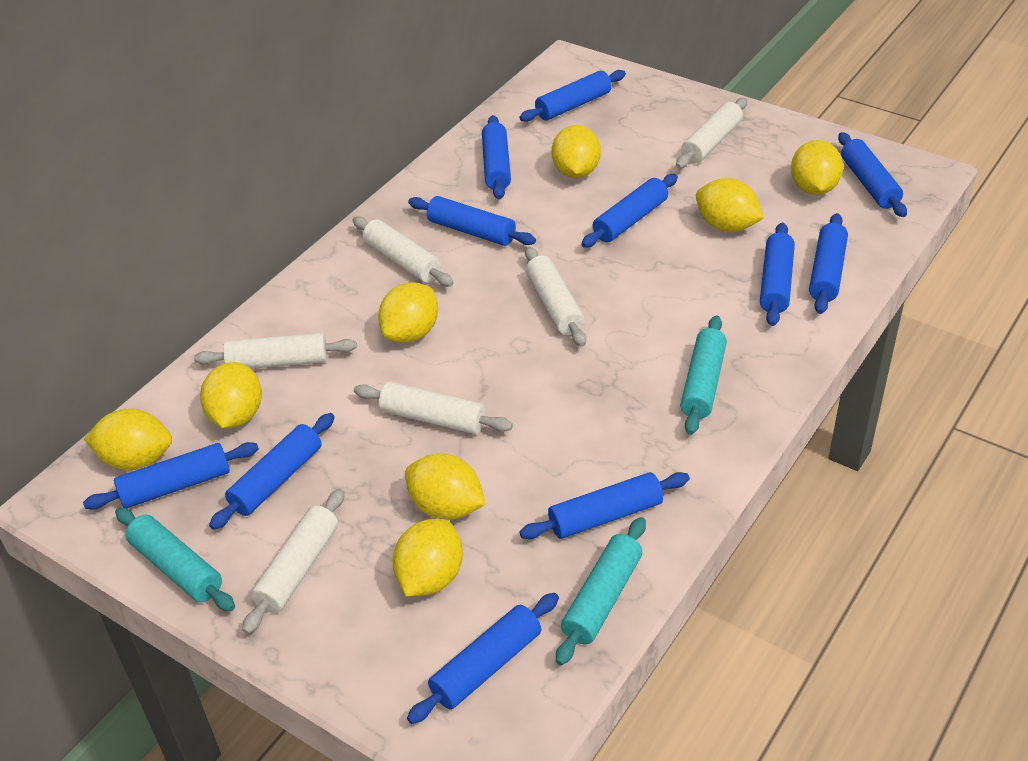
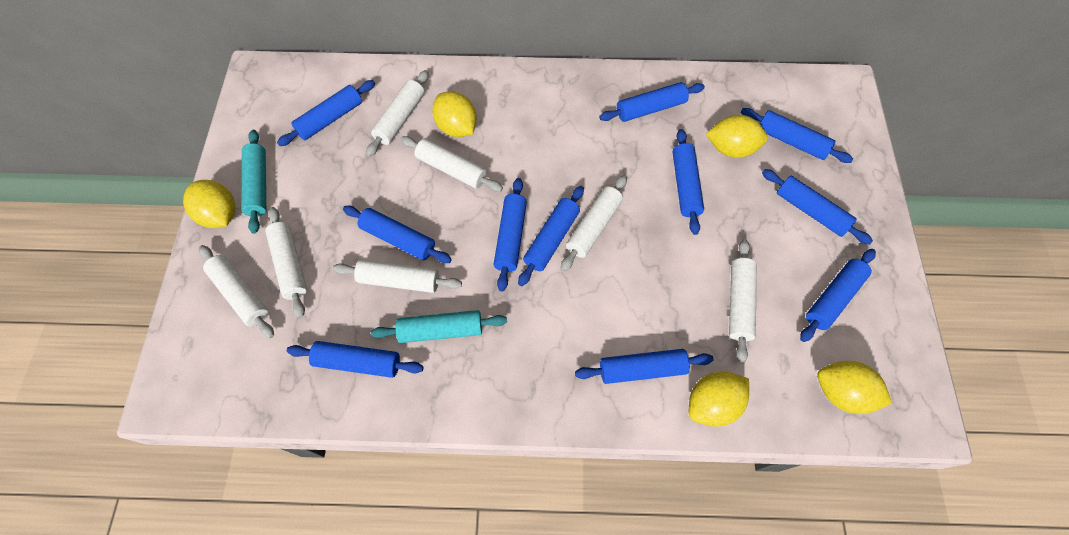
turquoise rolling pin: 3 -> 2
white rolling pin: 6 -> 7
yellow lemon: 8 -> 5

